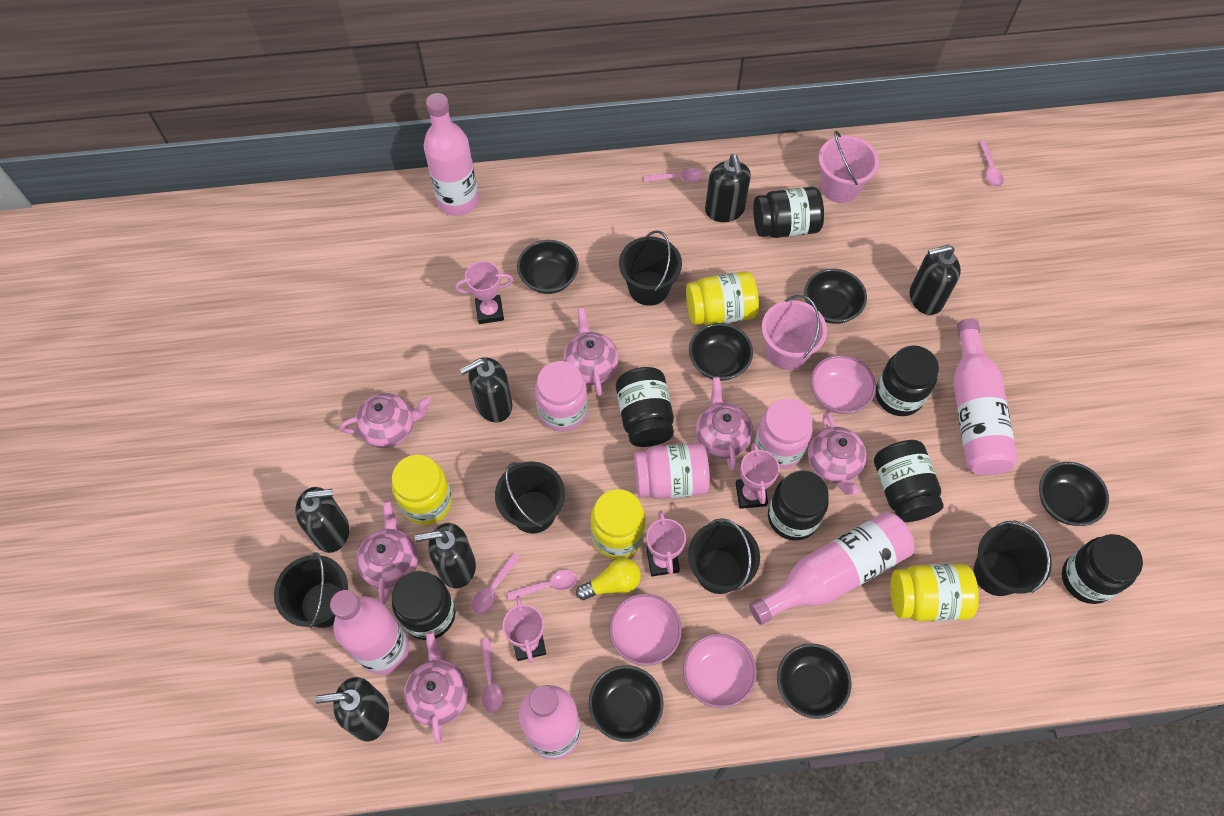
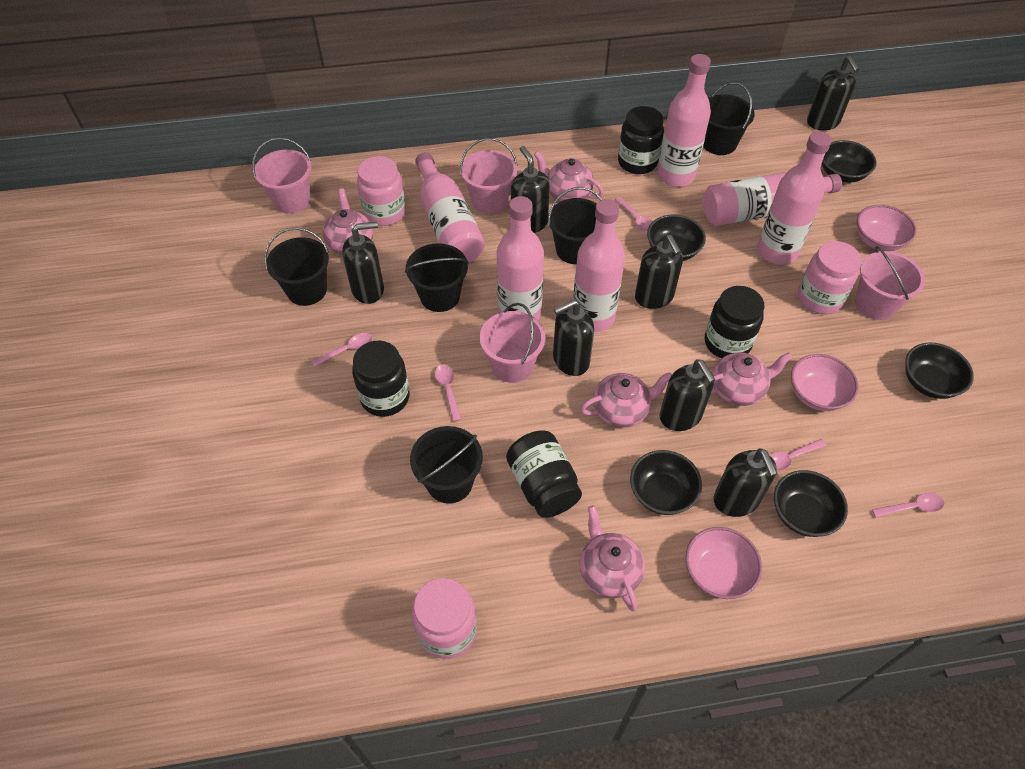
black bowl: 6 -> 5
black jar: 7 -> 4
black soap dispenser: 6 -> 7
pink bottle: 5 -> 6
pink bucket: 2 -> 4
pink teapot: 6 -> 5
pink trophy: 4 -> 0
yellow jar: 4 -> 0
yellow light bulb: 1 -> 0

